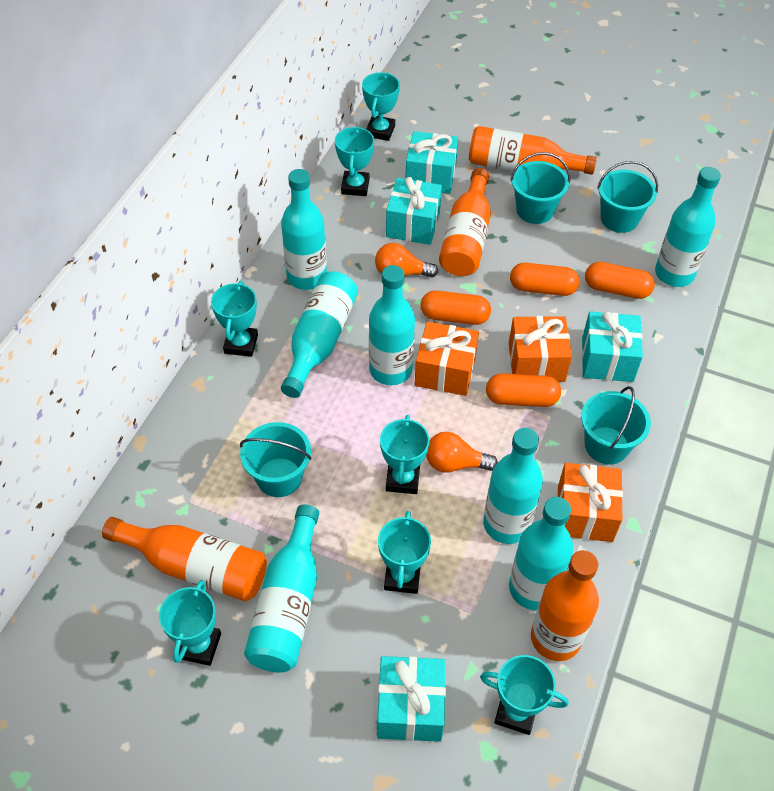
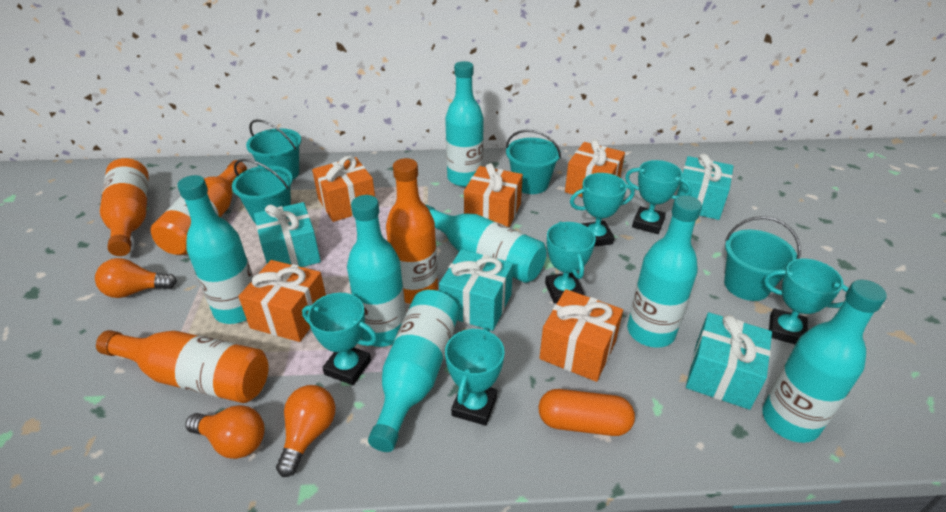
orange capsule: 4 -> 1
orange gift: 3 -> 5
orange light bulb: 2 -> 3
turquoise trophy: 7 -> 6

